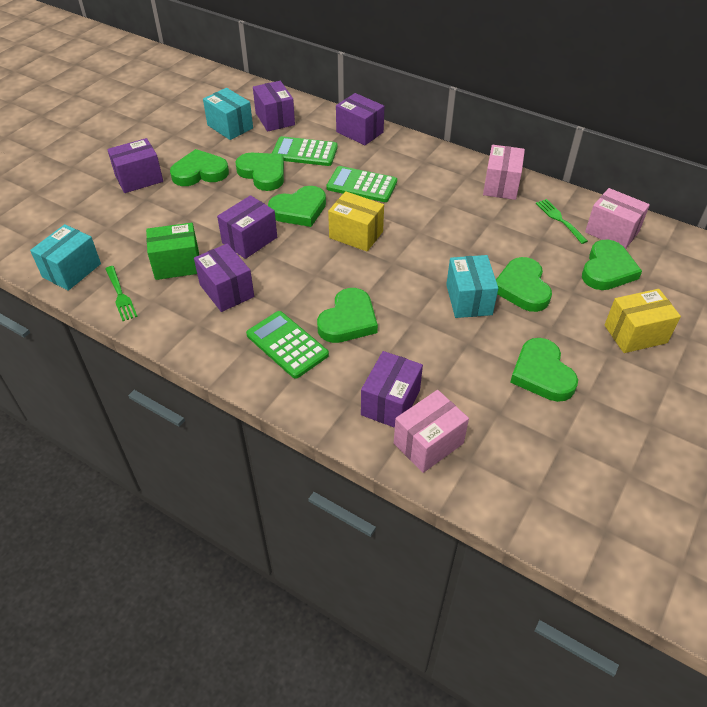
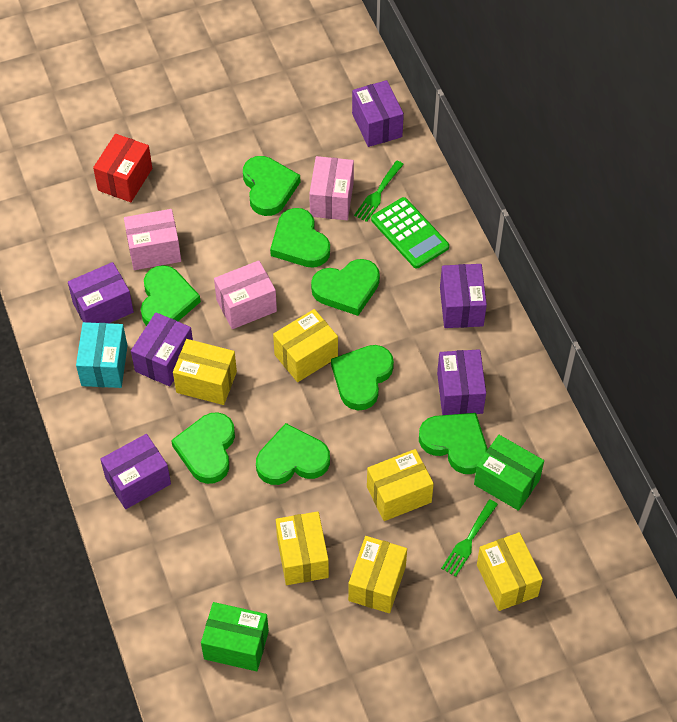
green box: 1 -> 2
green calculator: 3 -> 1
green heart: 7 -> 8
red box: 0 -> 1
turquoise box: 3 -> 1
yellow box: 2 -> 6

